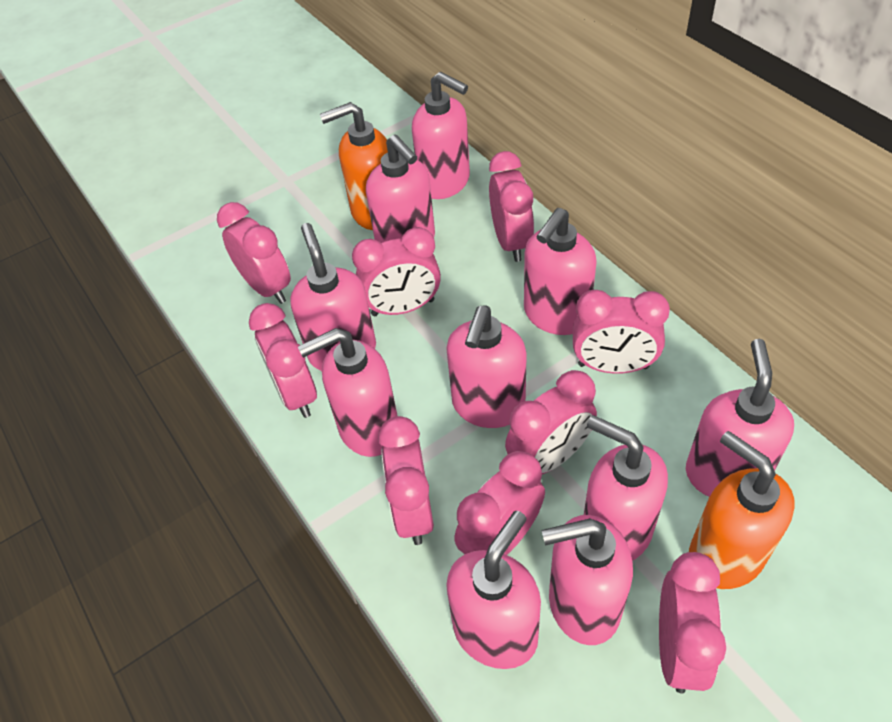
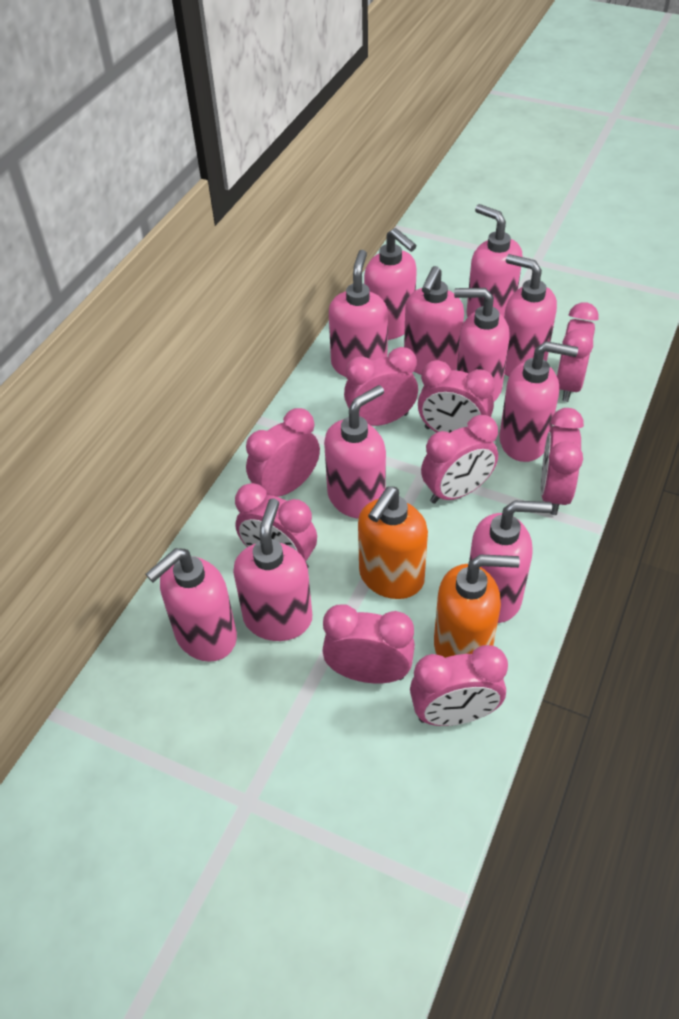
pink soap dispenser: 10 -> 11

